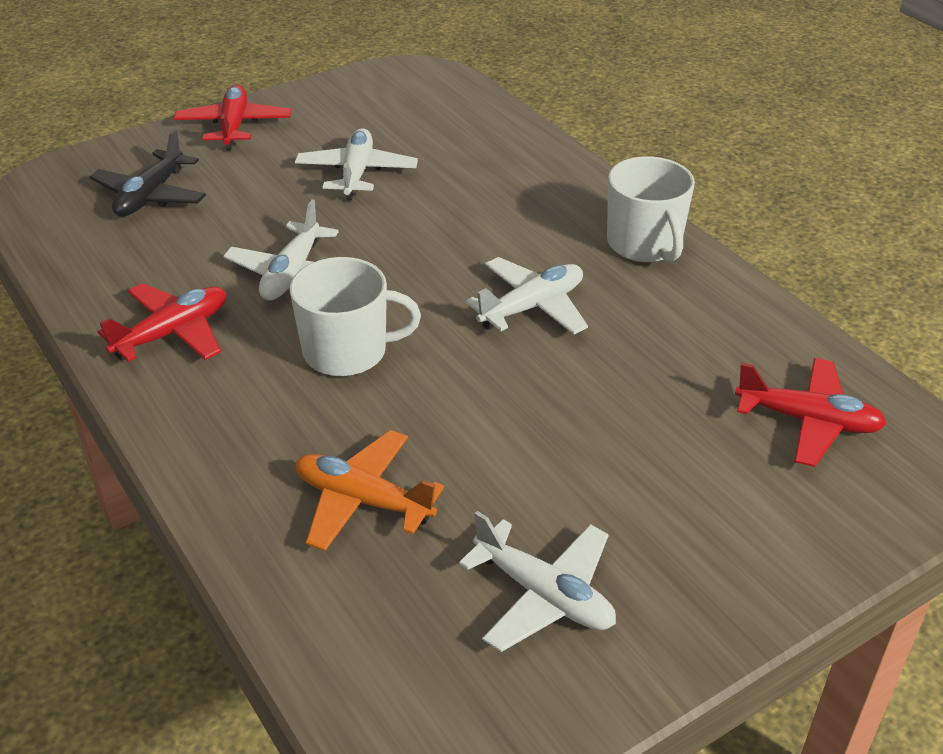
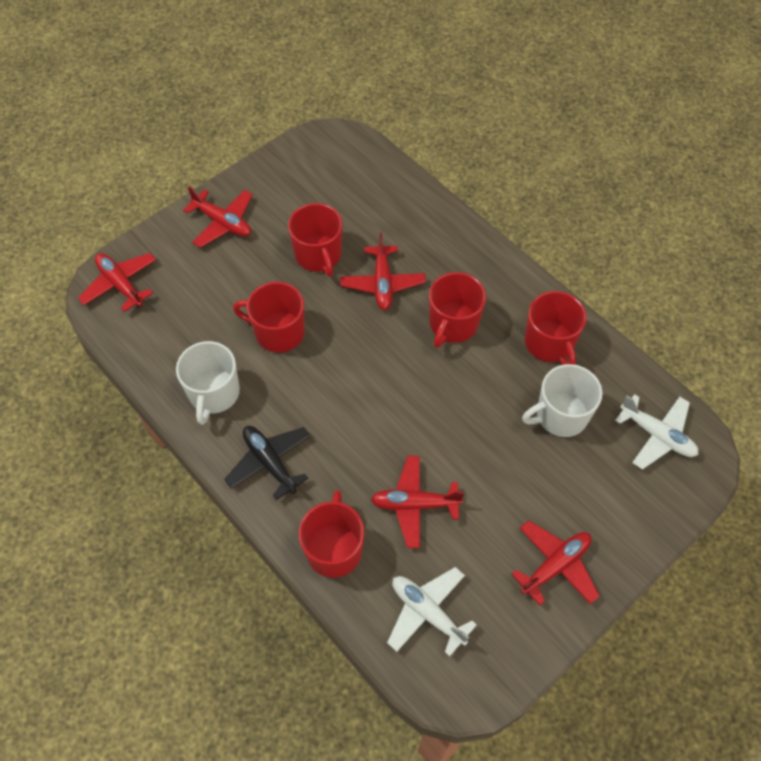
orange plane: 1 -> 0
red mug: 0 -> 5
red plane: 3 -> 5
white plane: 4 -> 2

